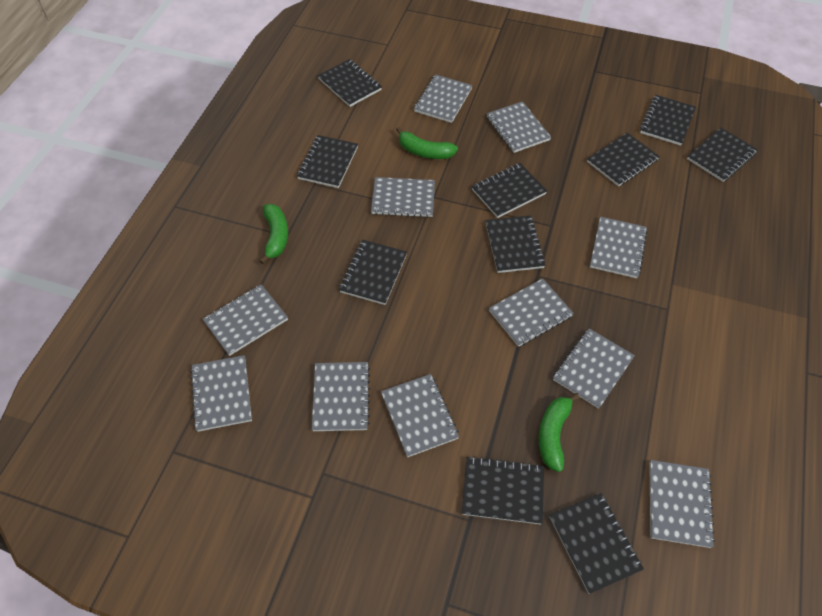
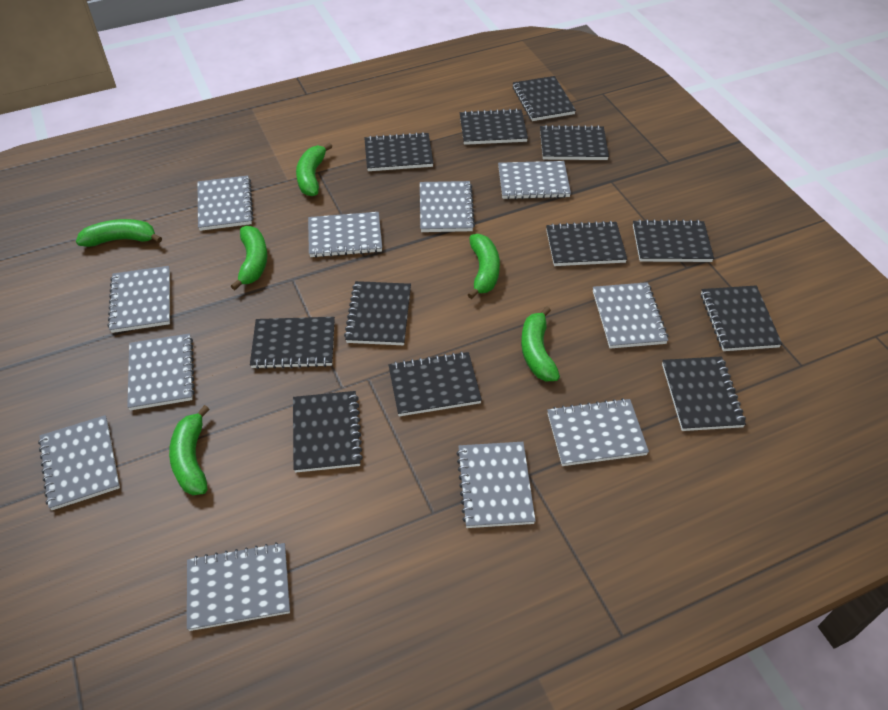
black notebook: 10 -> 12
green banana: 3 -> 6

